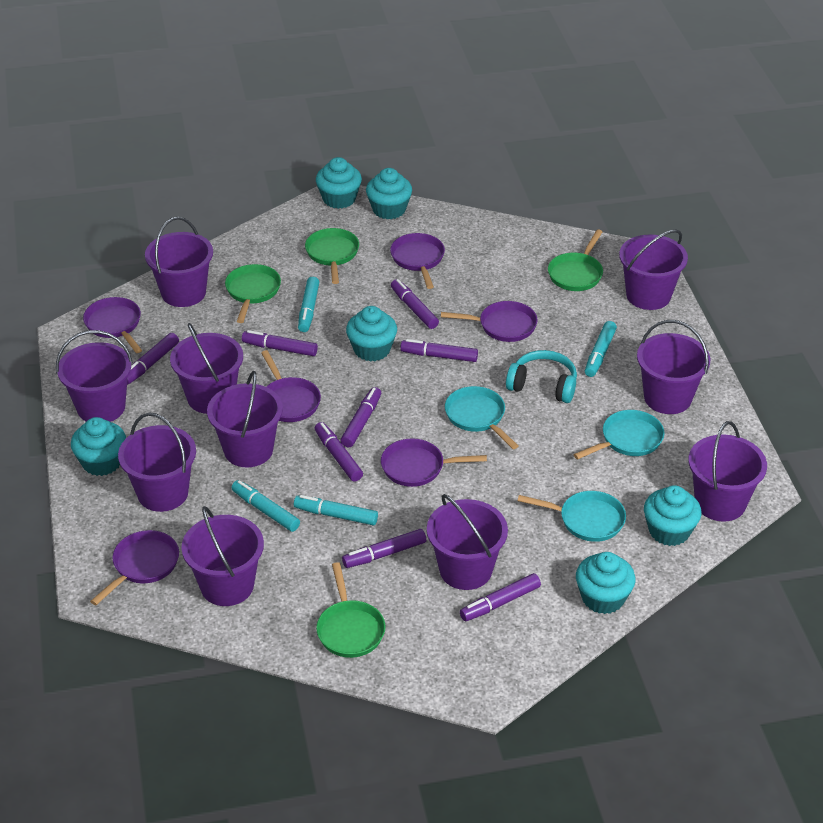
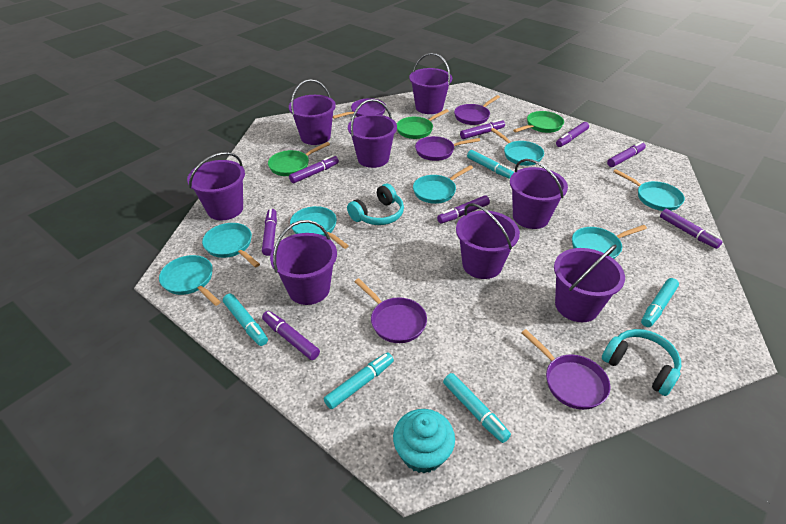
green pan: 4 -> 3
purple bucket: 10 -> 8
purple pan: 6 -> 5
turquoise cupcake: 6 -> 1
turquoise headphones: 1 -> 2
turquoise marker: 4 -> 5
turquoise pan: 3 -> 7

